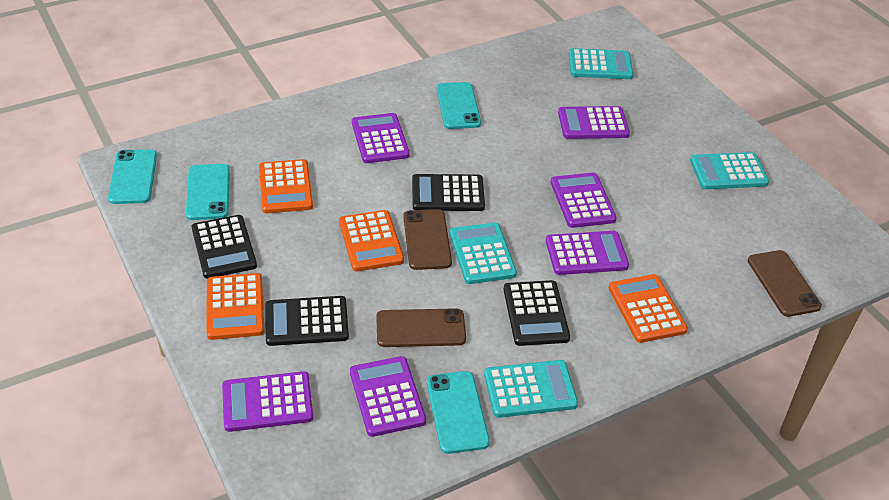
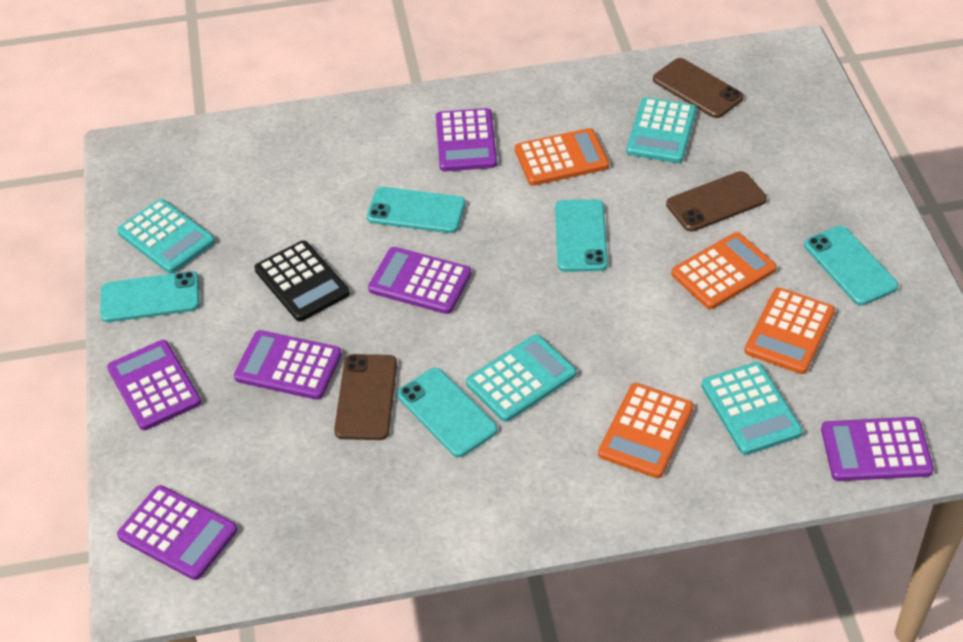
black calculator: 4 -> 1
turquoise phone: 4 -> 5

